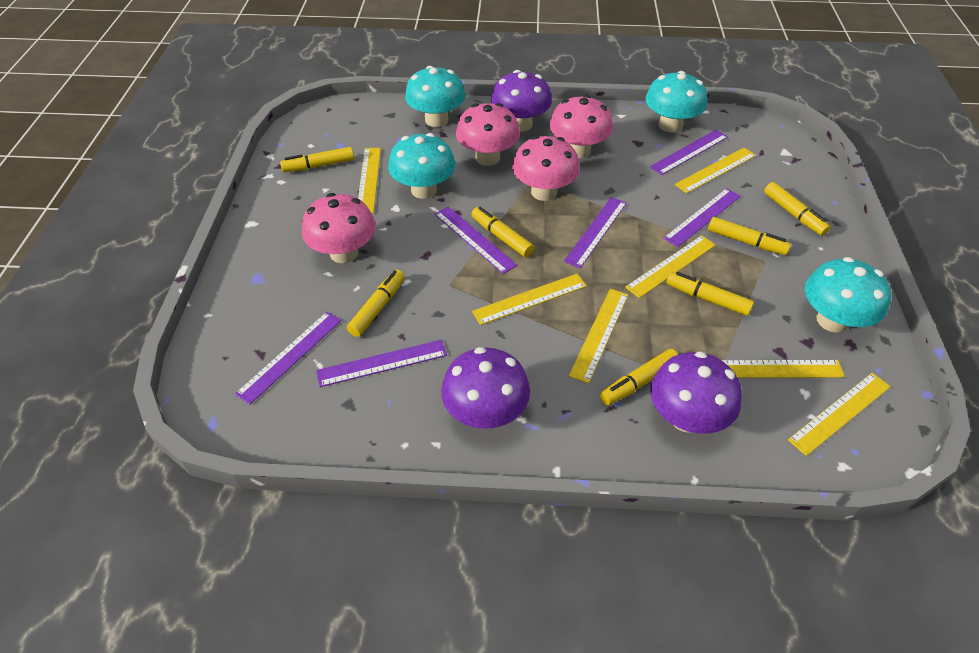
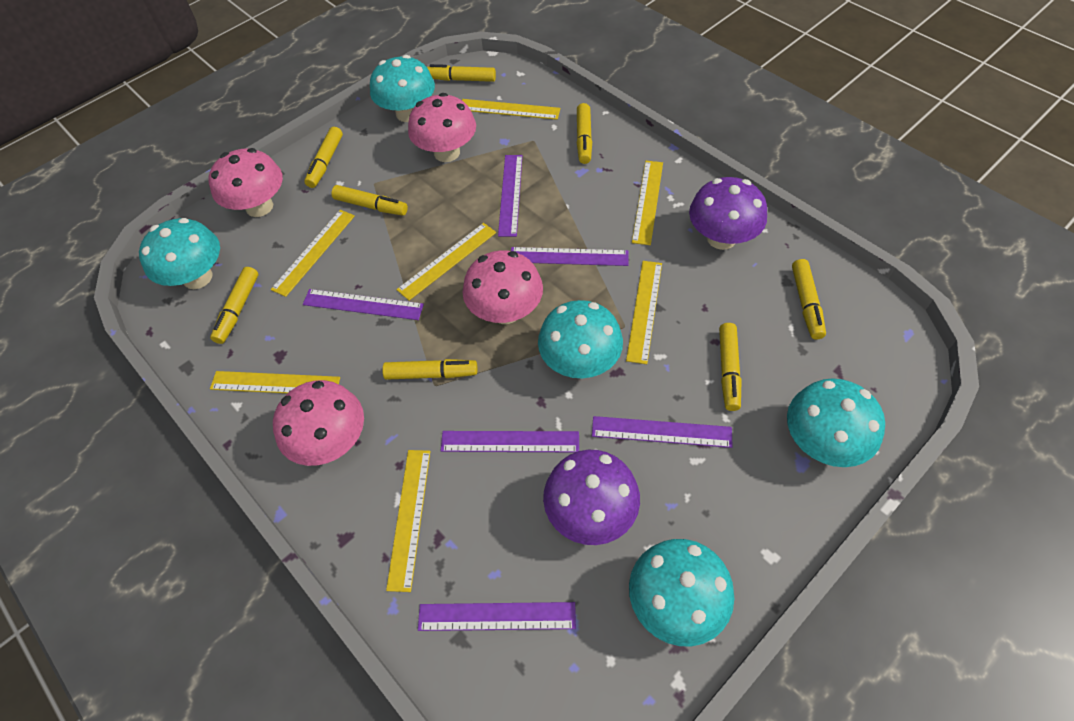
purple mushroom: 3 -> 2
turquoise mushroom: 4 -> 5
yellow marker: 7 -> 8

